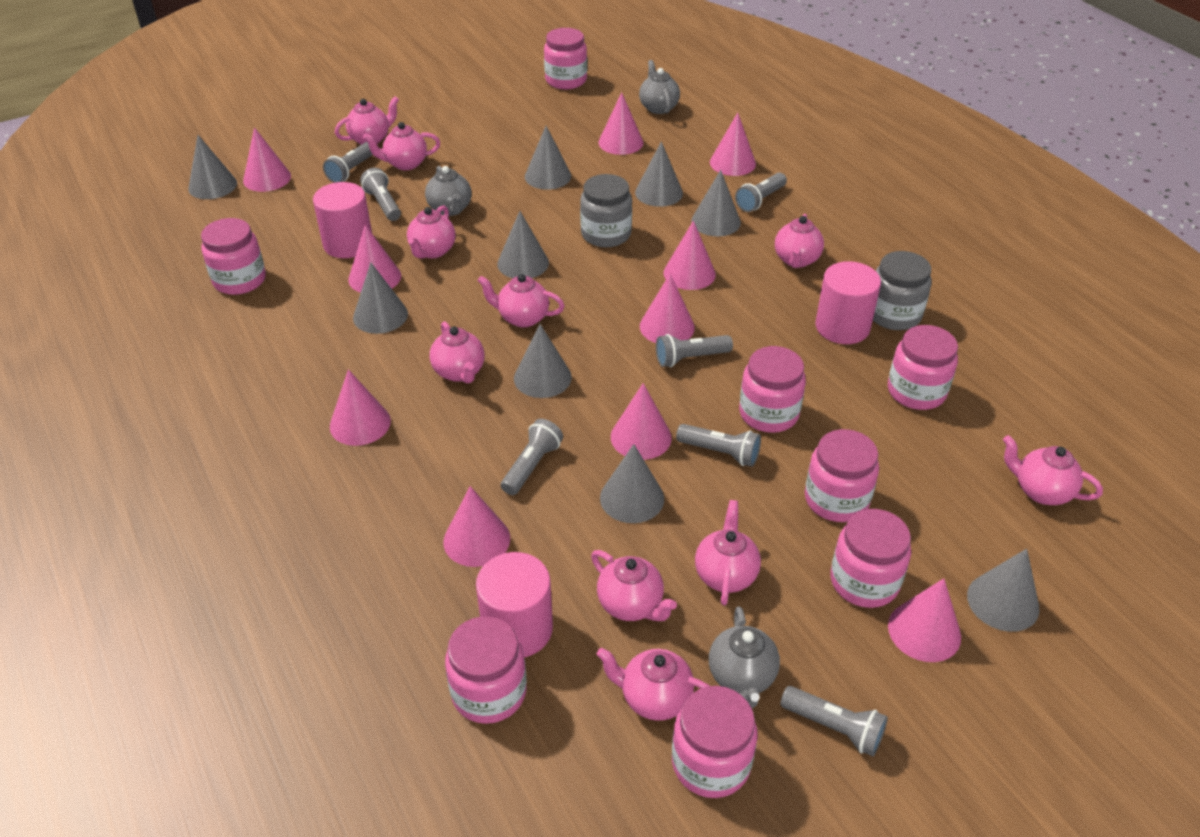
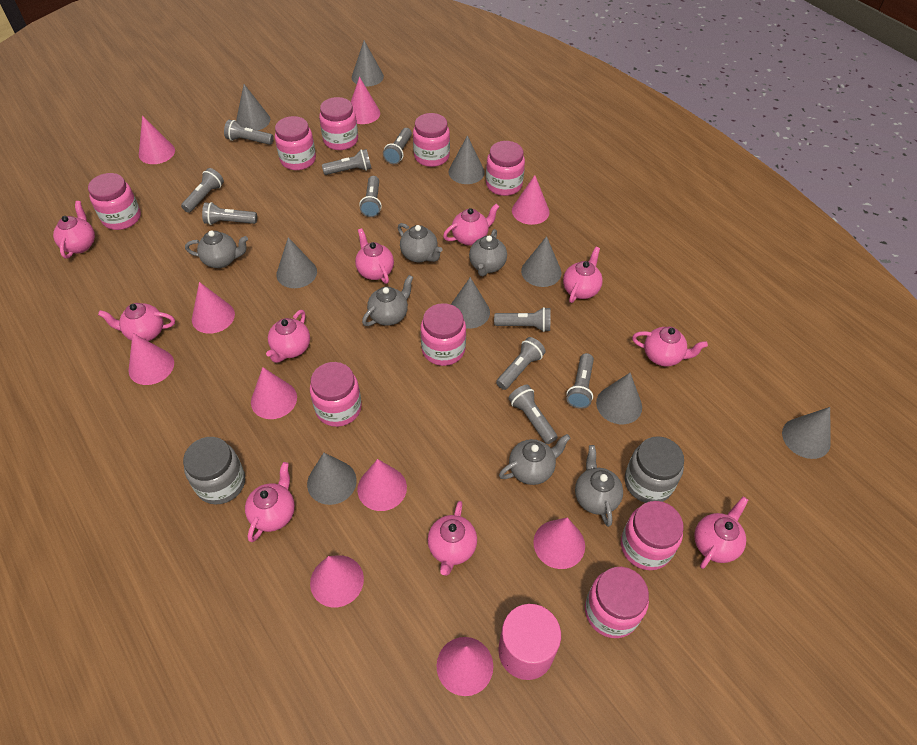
grey flashlight: 7 -> 10
grey teapot: 3 -> 6
pink cylinder: 3 -> 1
pink jar: 8 -> 9

